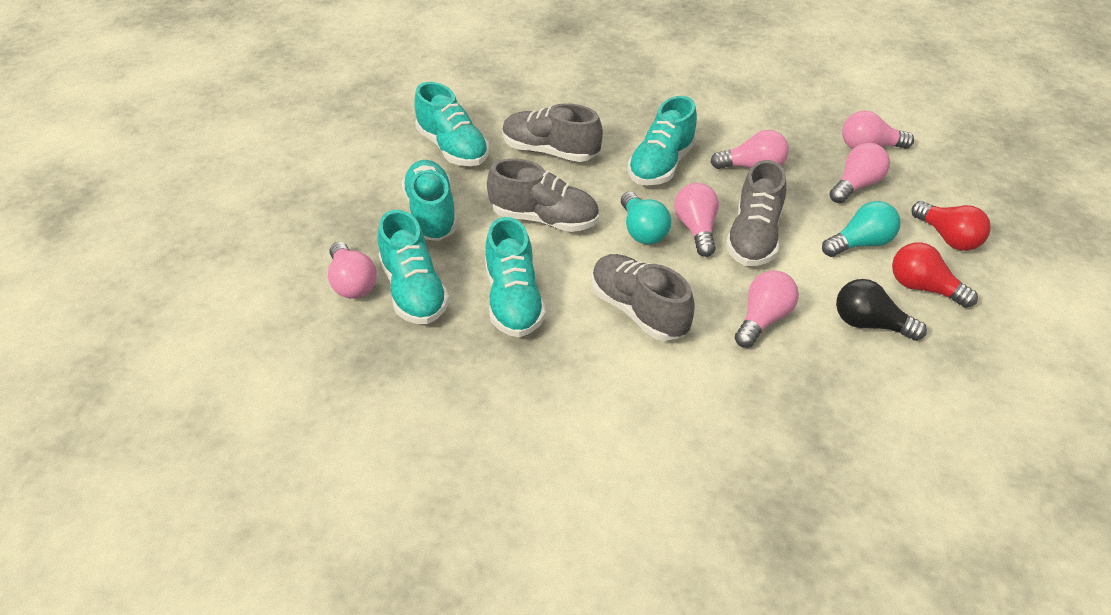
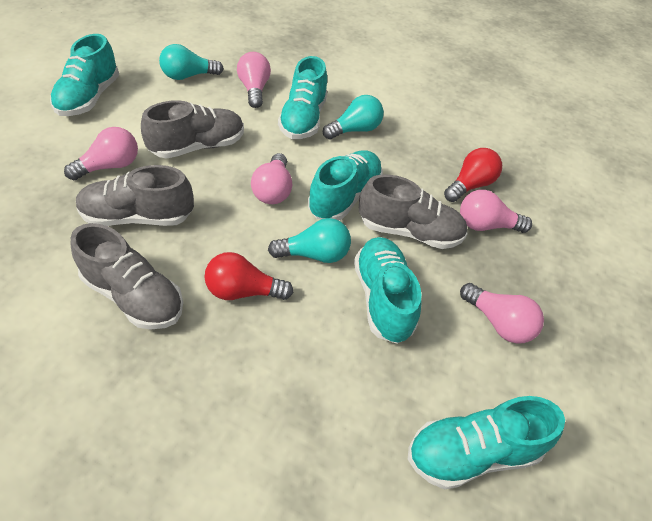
black light bulb: 1 -> 0
pink light bulb: 6 -> 5
turquoise light bulb: 2 -> 3

